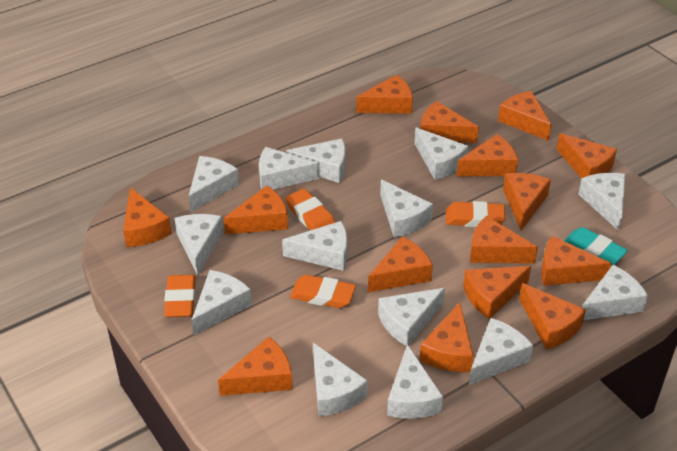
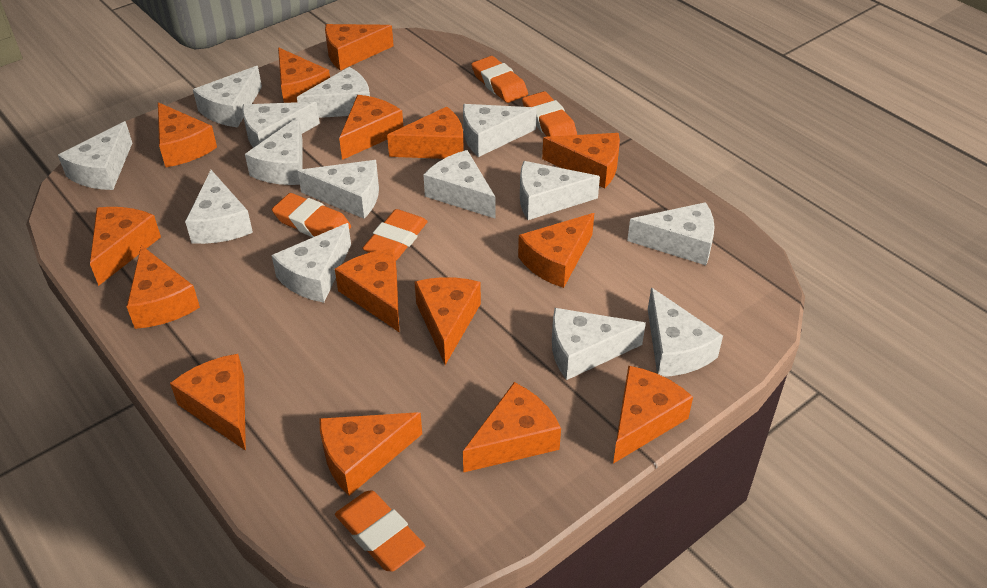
orange eraser: 4 -> 5
turquoise eraser: 1 -> 0

